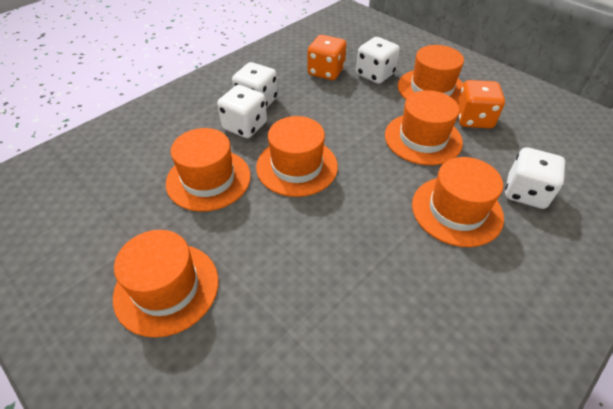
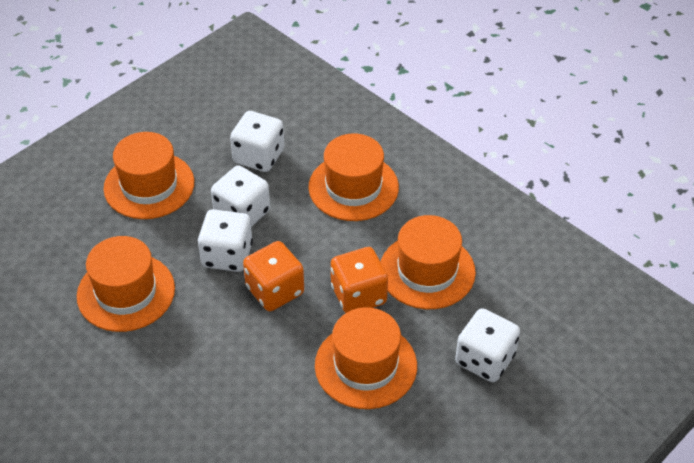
orange hat: 6 -> 5

